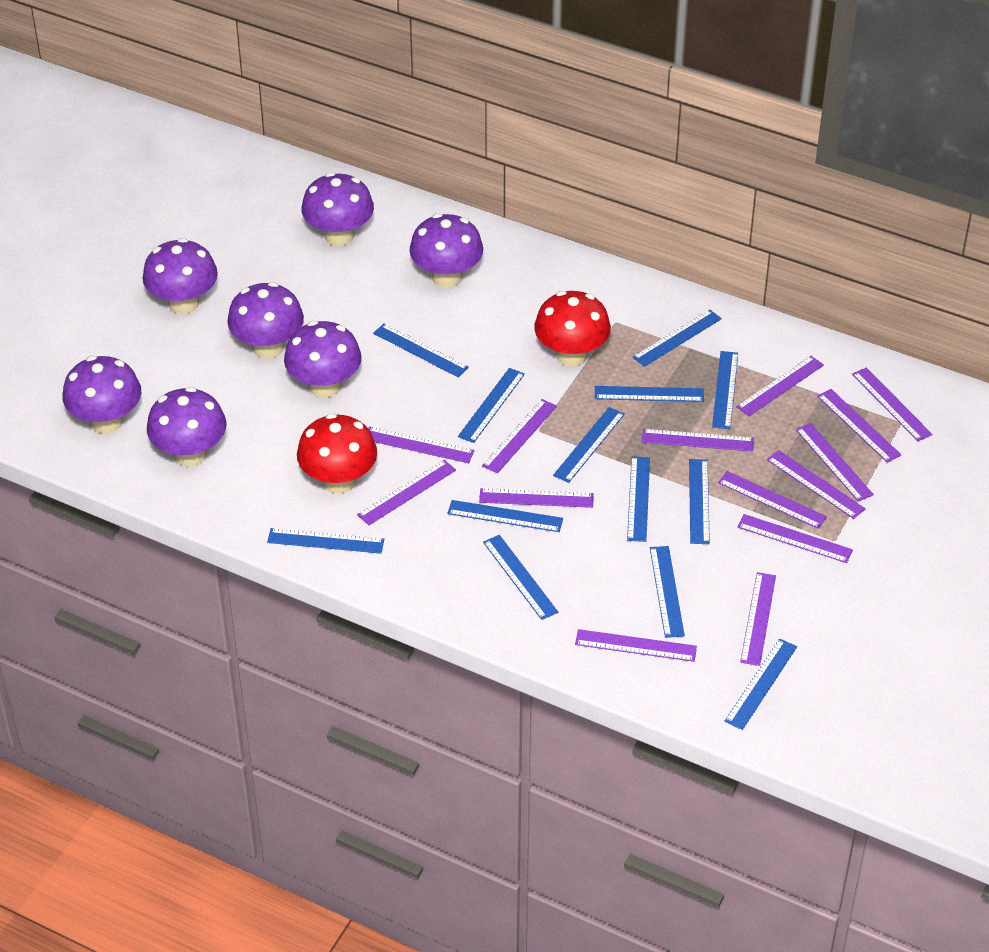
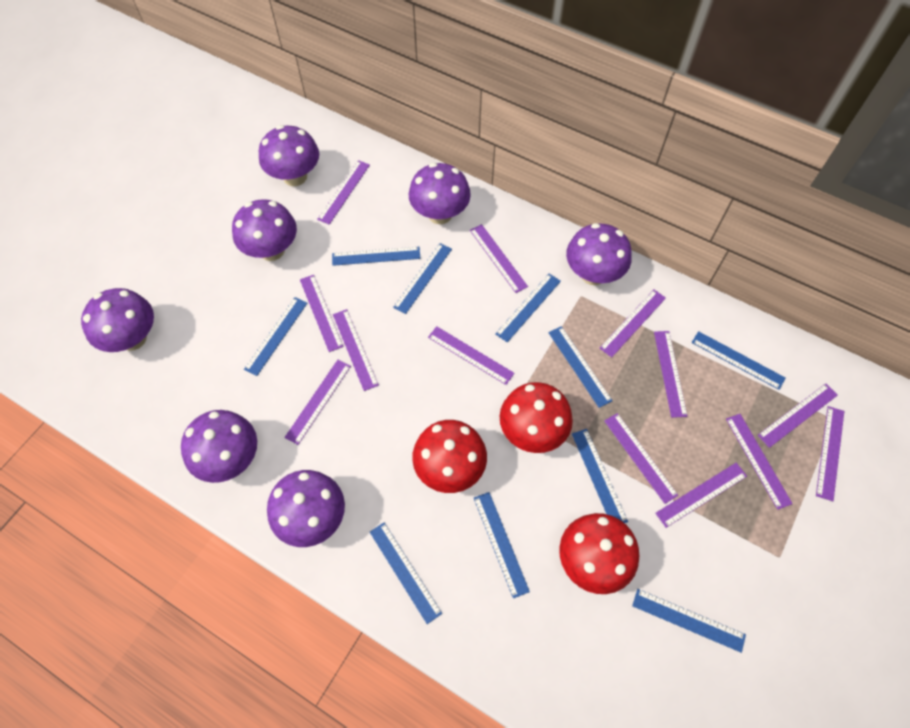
blue ruler: 13 -> 10
purple ruler: 14 -> 13
red mushroom: 2 -> 3

